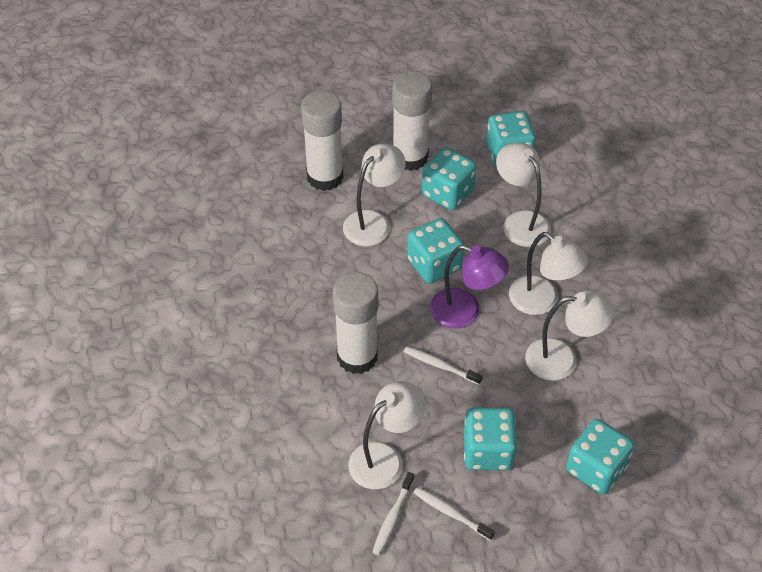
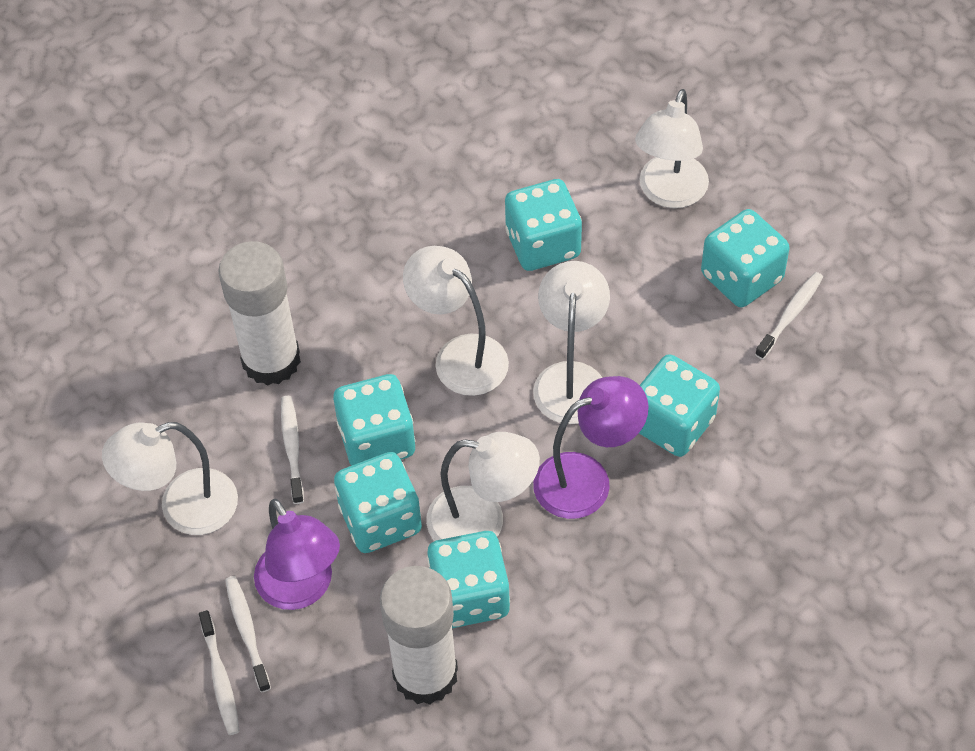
purple lamp: 1 -> 2
turquoise dice: 5 -> 6
white glue stick: 3 -> 2
white toothbrush: 3 -> 4

